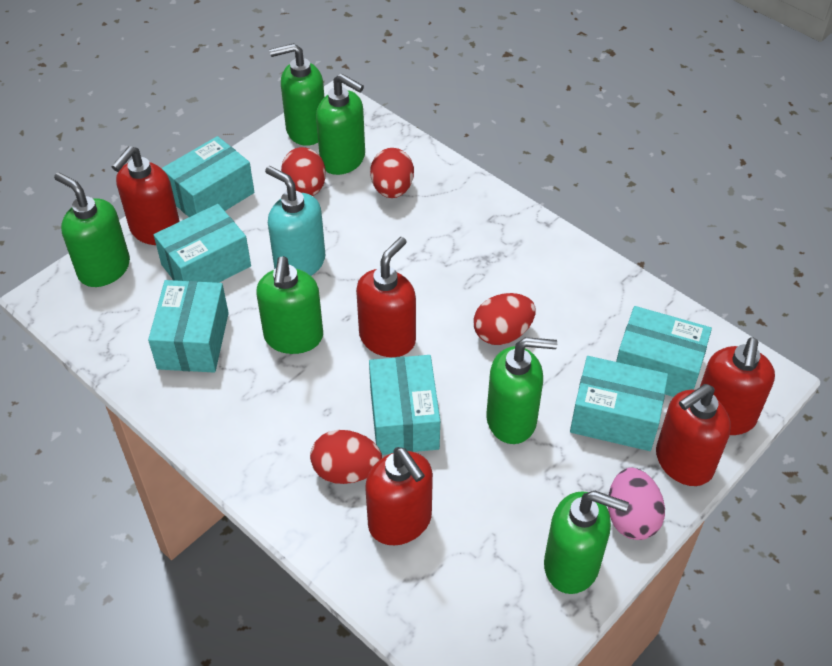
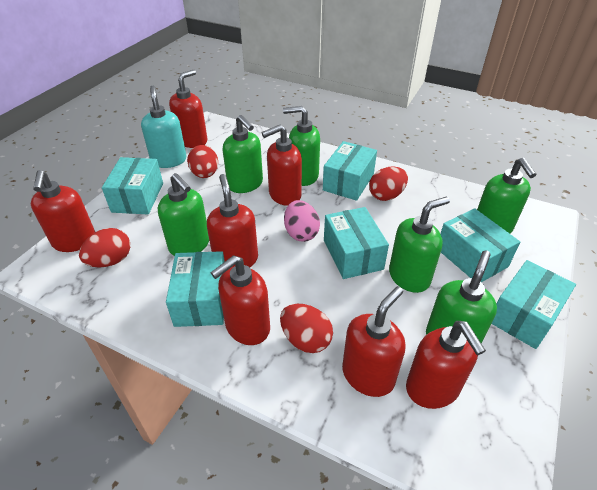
red soap dispenser: 5 -> 7

